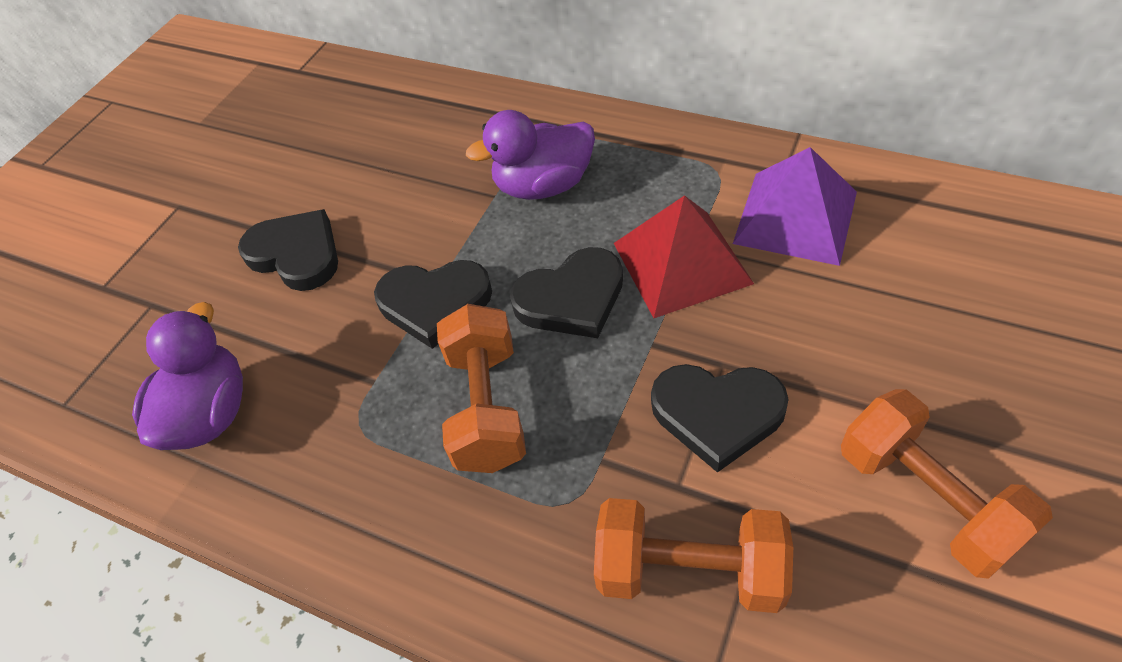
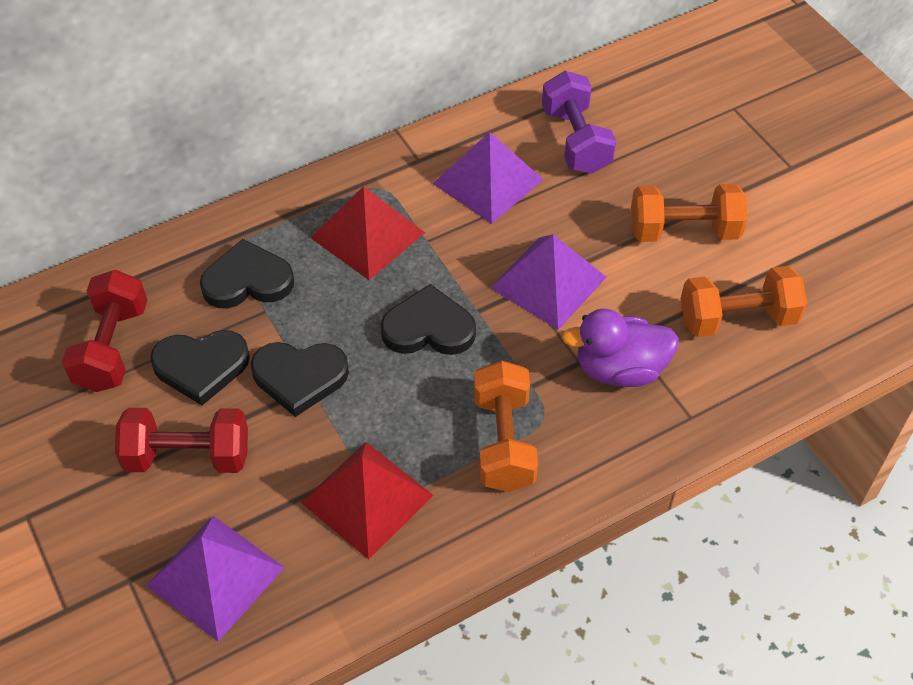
purple duck: 2 -> 1
purple dumbbell: 0 -> 1
purple pyramid: 1 -> 3
red dumbbell: 0 -> 2
red pyramid: 1 -> 2

